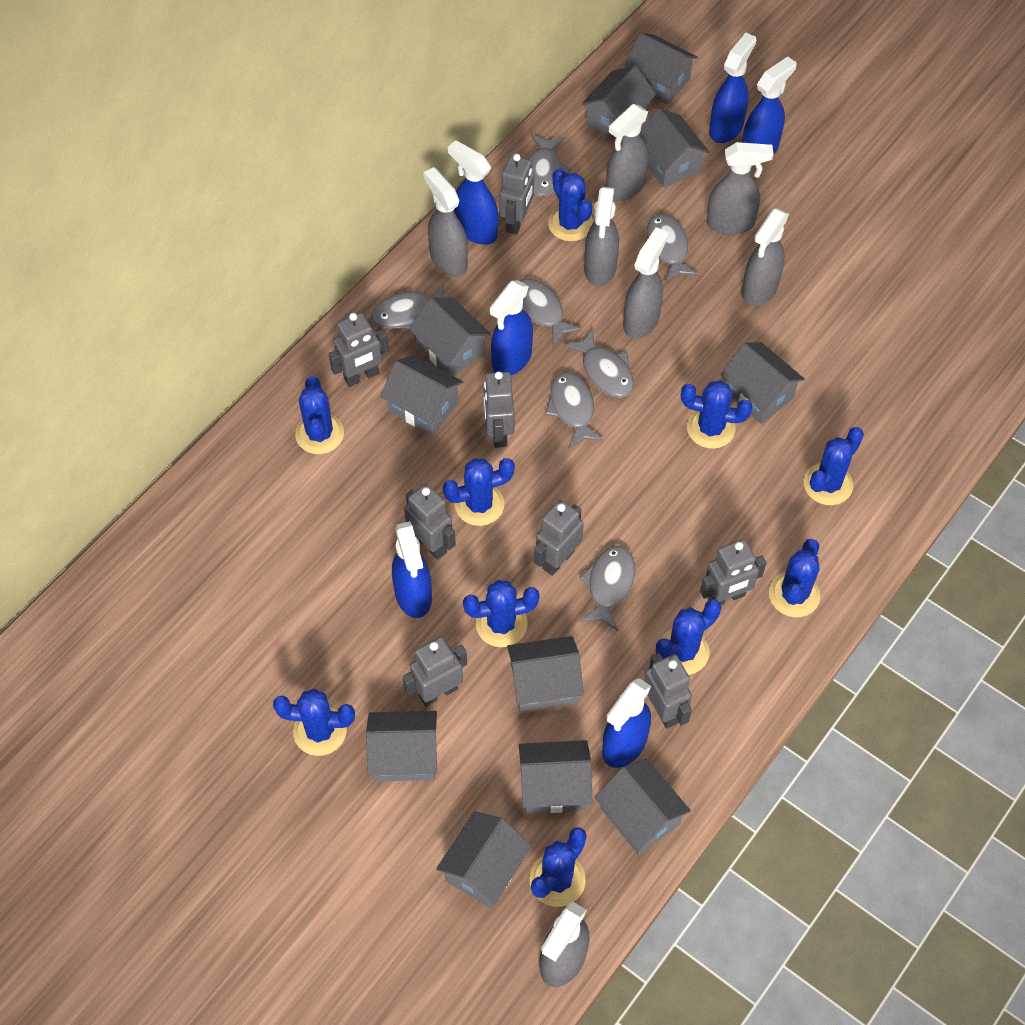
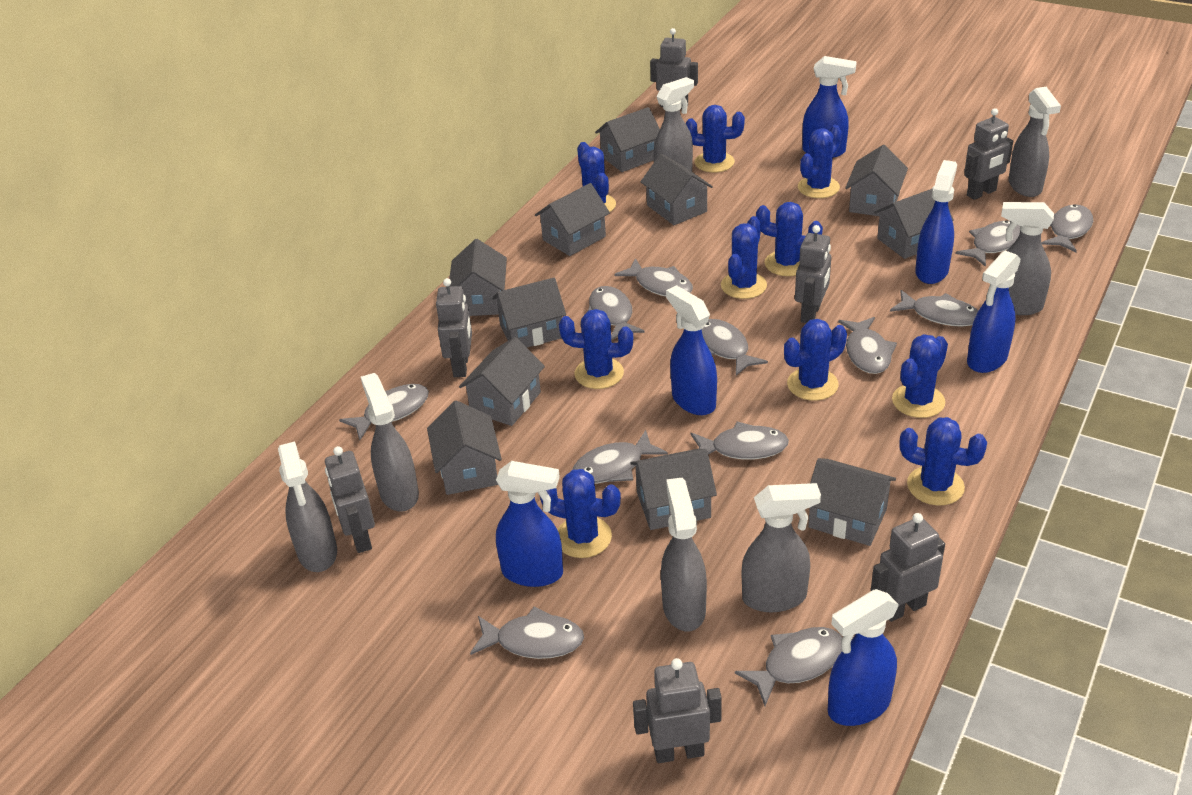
grey fish: 7 -> 12
grey robot: 8 -> 7

